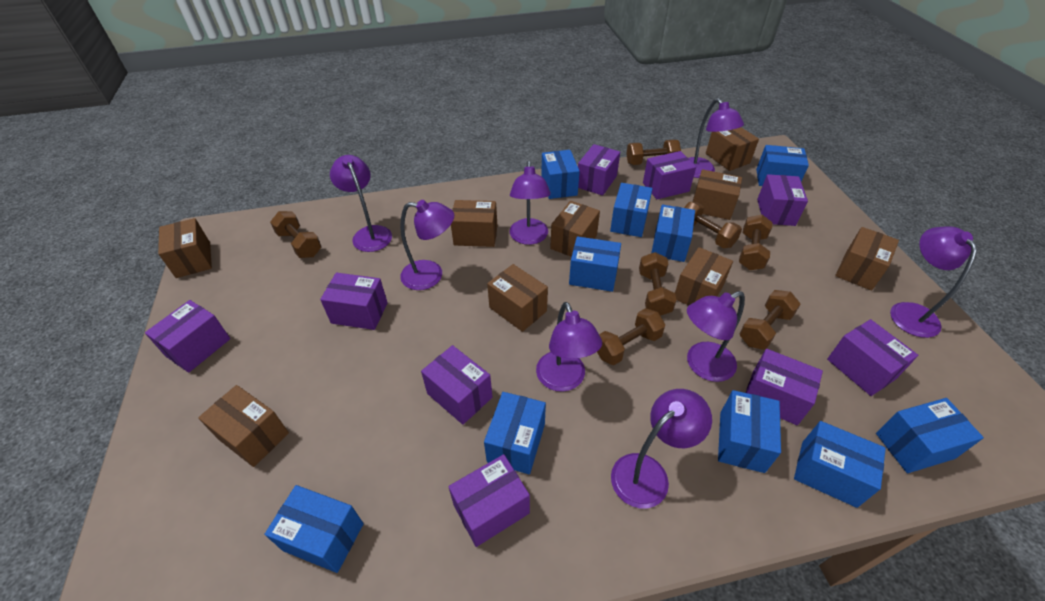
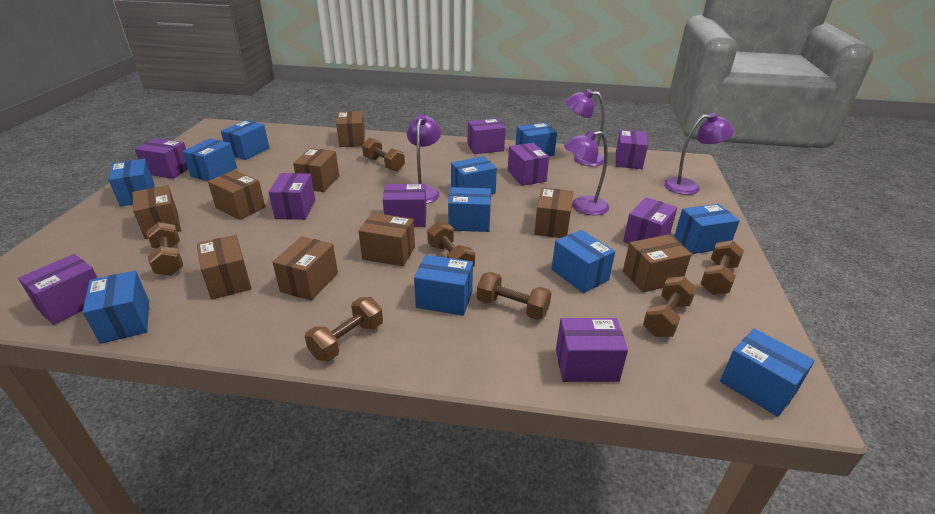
blue box: 10 -> 11
purple lamp: 8 -> 4

